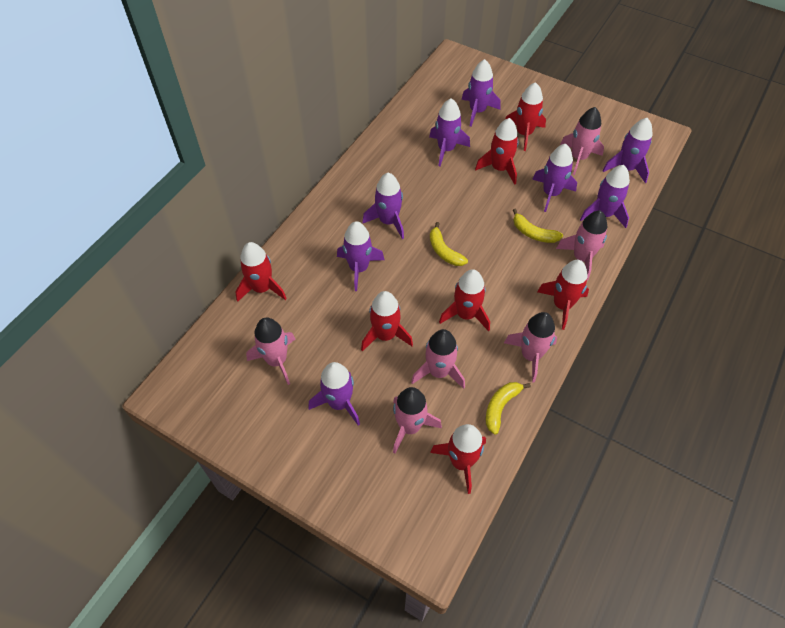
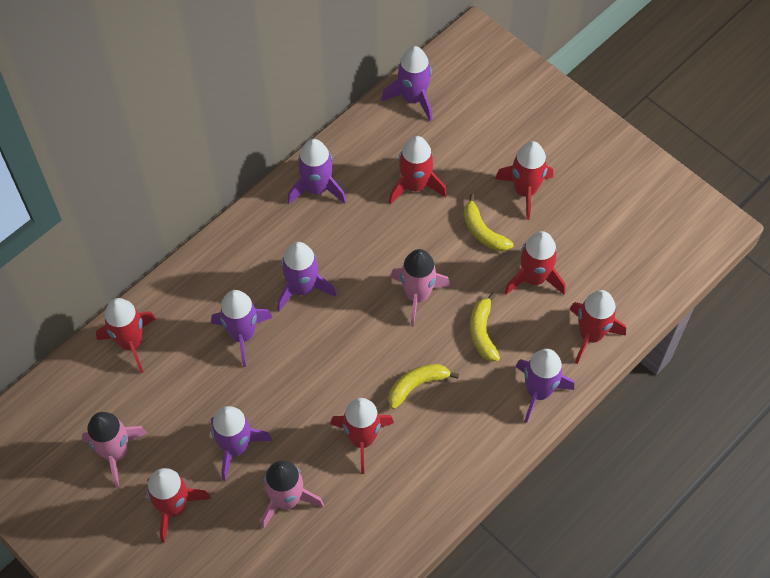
pink rocket: 6 -> 3
purple rocket: 8 -> 6

